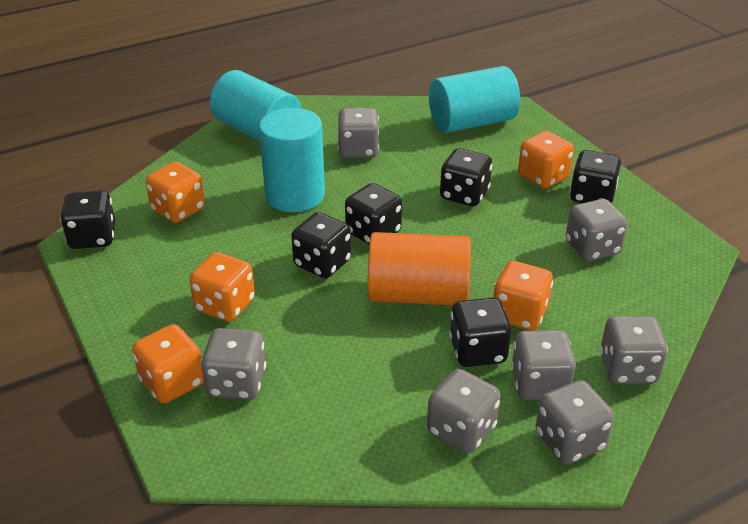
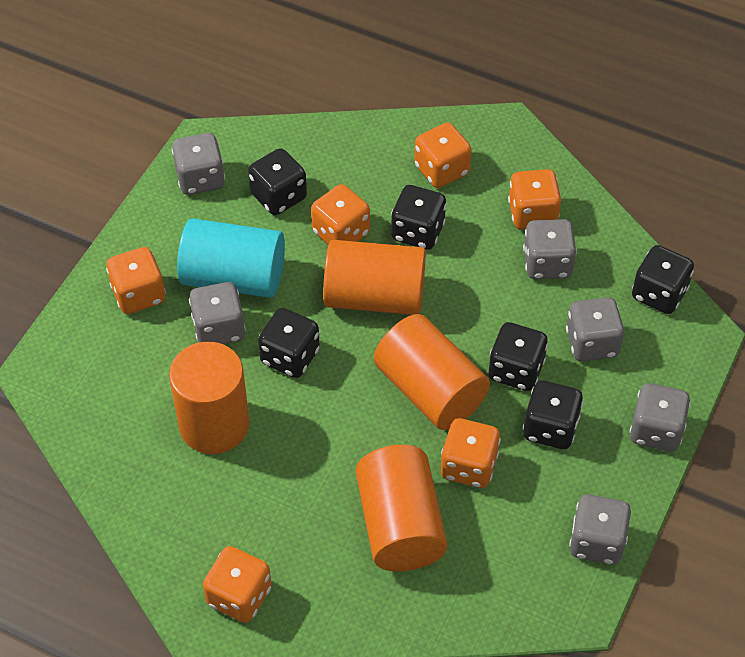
grey dice: 7 -> 6
orange cylinder: 1 -> 4
orange dice: 5 -> 6
turquoise cylinder: 3 -> 1

